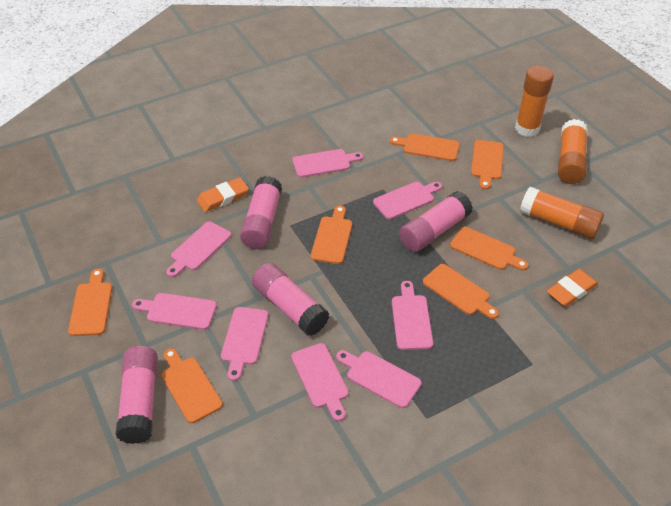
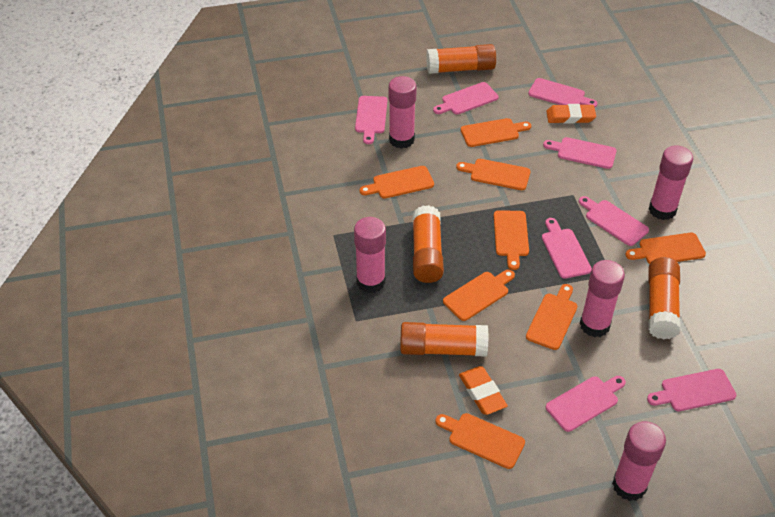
orange cutting board: 7 -> 8
orange glue stick: 3 -> 4
pink glue stick: 4 -> 5

